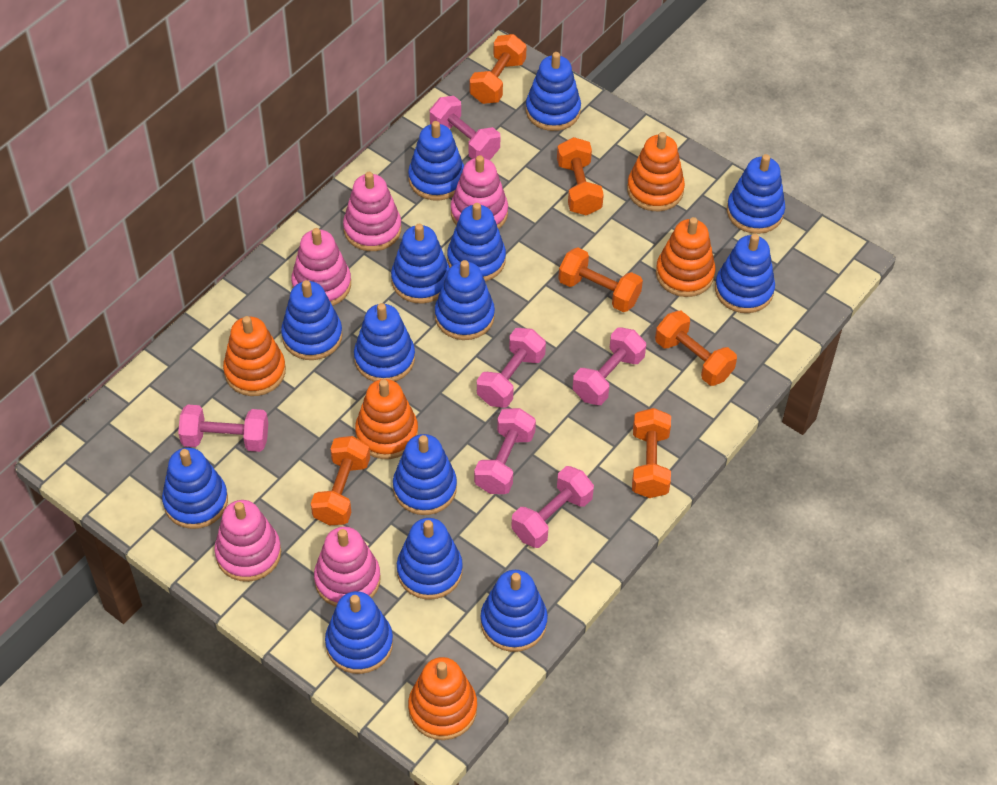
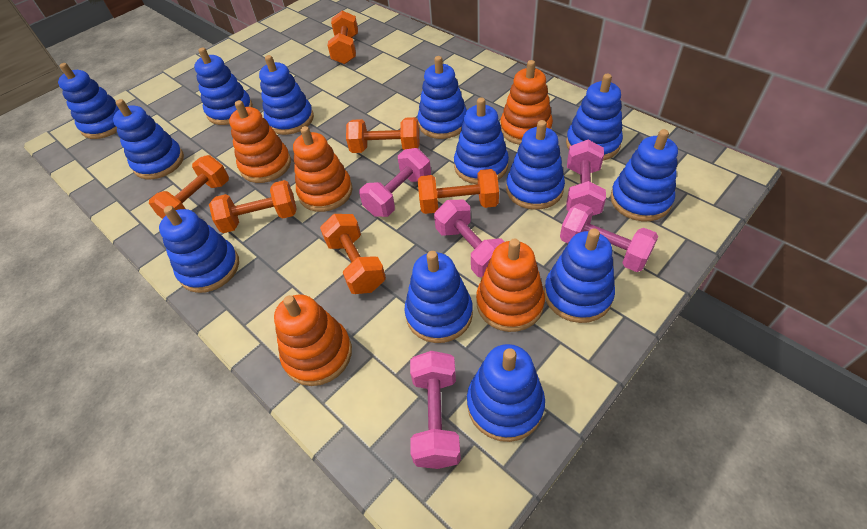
blue stacking toy: 14 -> 13
pink dumbbell: 6 -> 5
pink stacking toy: 5 -> 0

